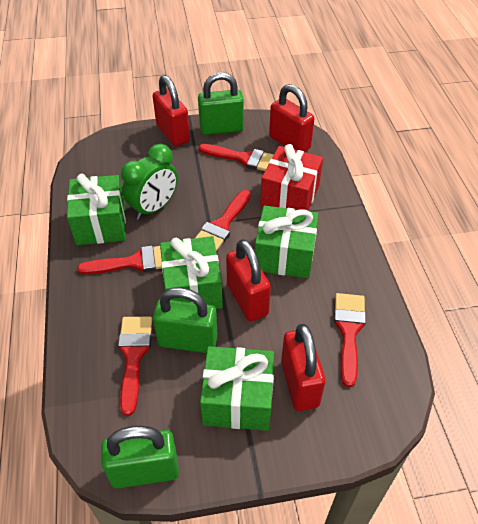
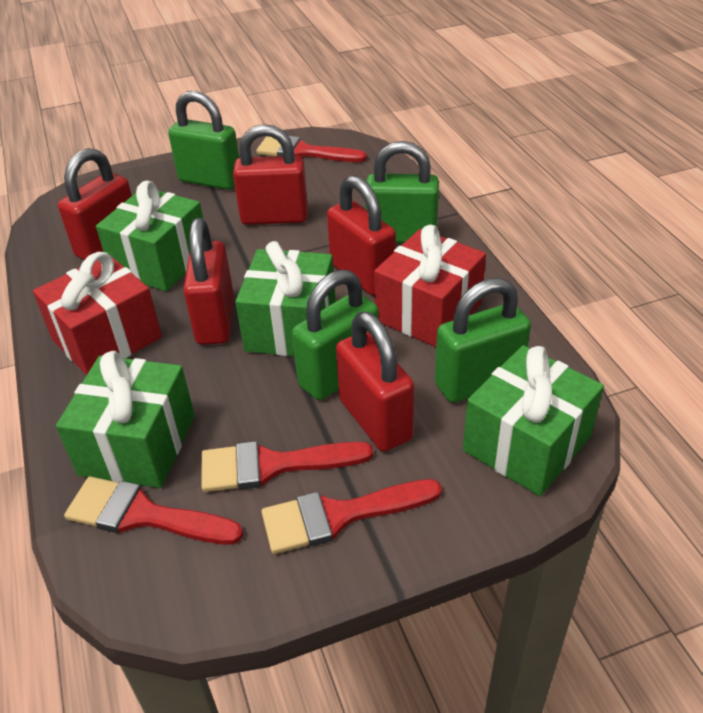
green clock: 1 -> 0
green padlock: 3 -> 4
red brush: 5 -> 4
red gift: 1 -> 2
red padlock: 4 -> 5

